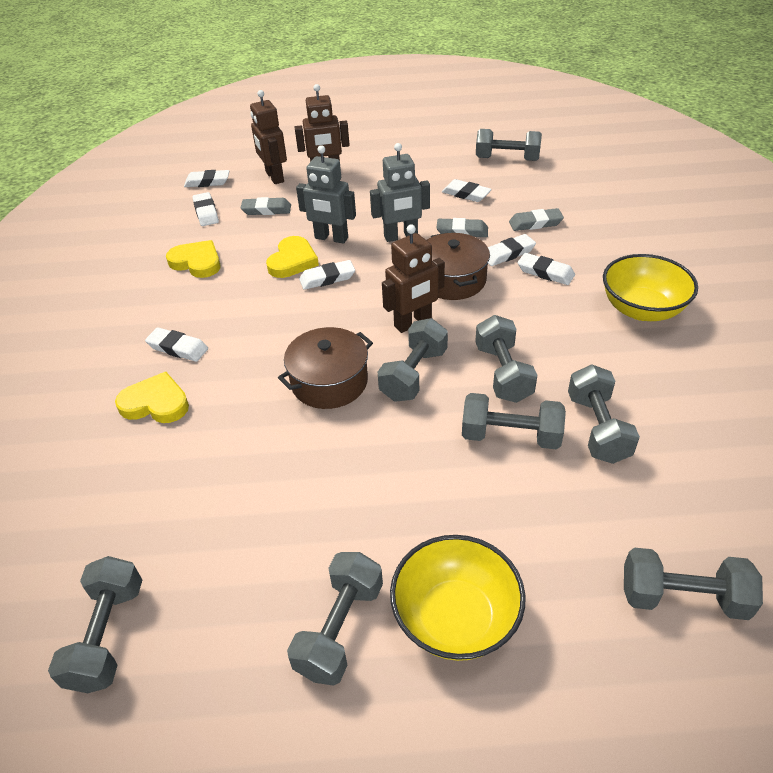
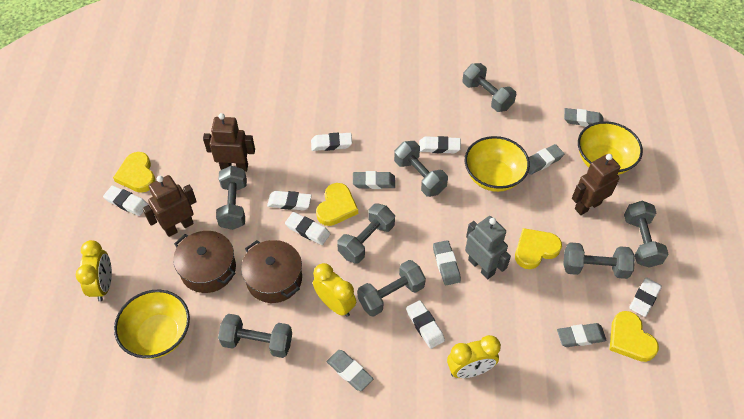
grey eraser: 3 -> 6
grey robot: 2 -> 1
yellow bowl: 2 -> 3
yellow clock: 0 -> 3
yellow heart: 3 -> 4

